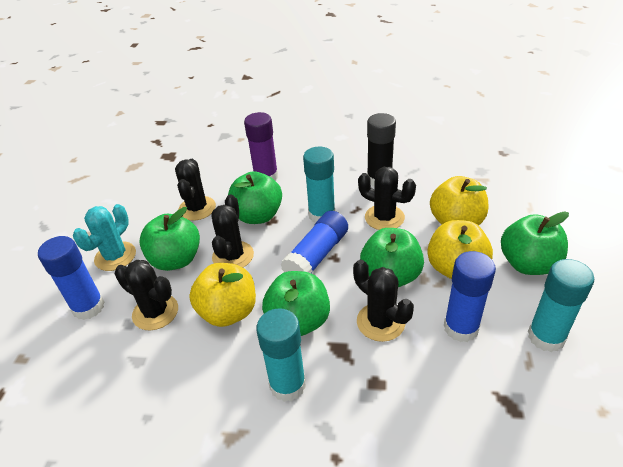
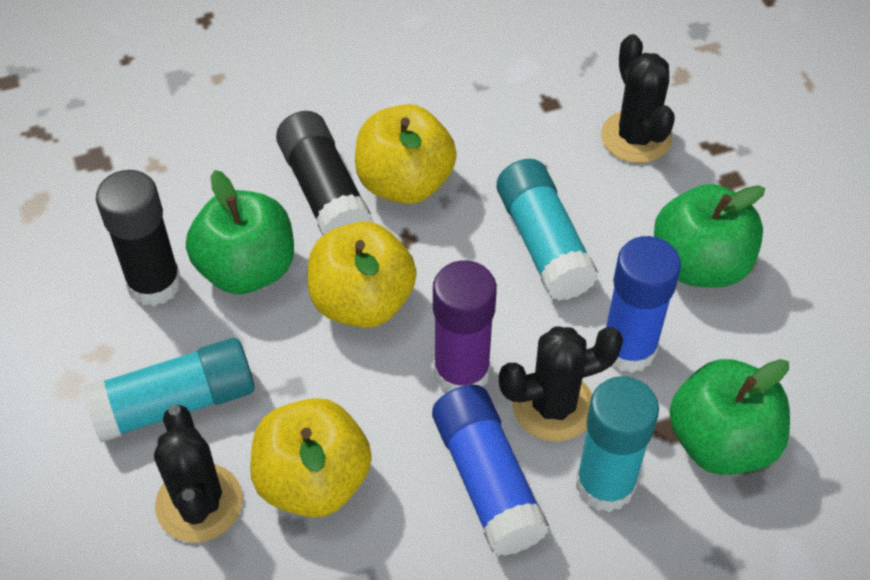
black cactus: 5 -> 3
black glue stick: 1 -> 2
blue glue stick: 3 -> 2
green apple: 5 -> 3
turquoise cactus: 1 -> 0

